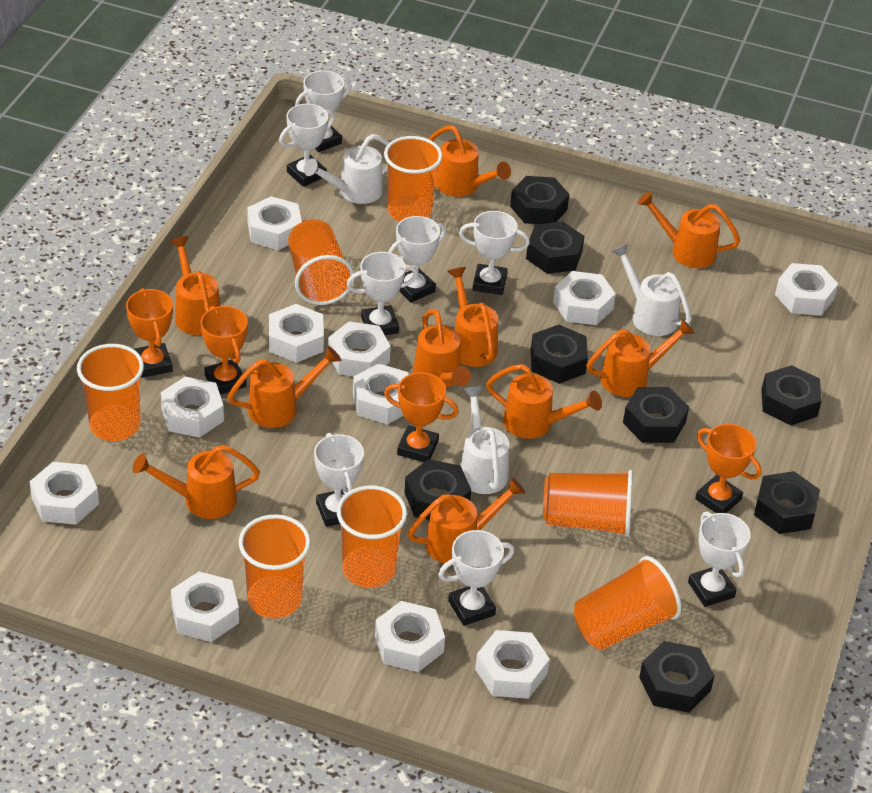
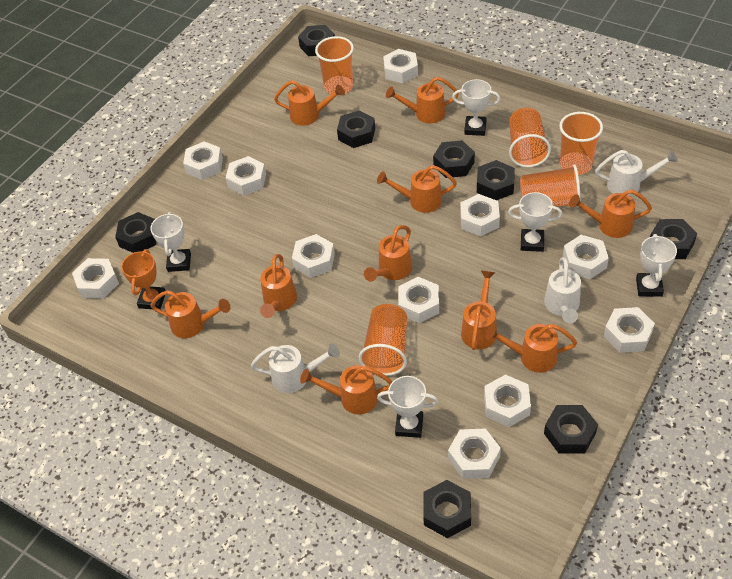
orange cup: 7 -> 5
orange trophy: 4 -> 1
white trophy: 8 -> 5

